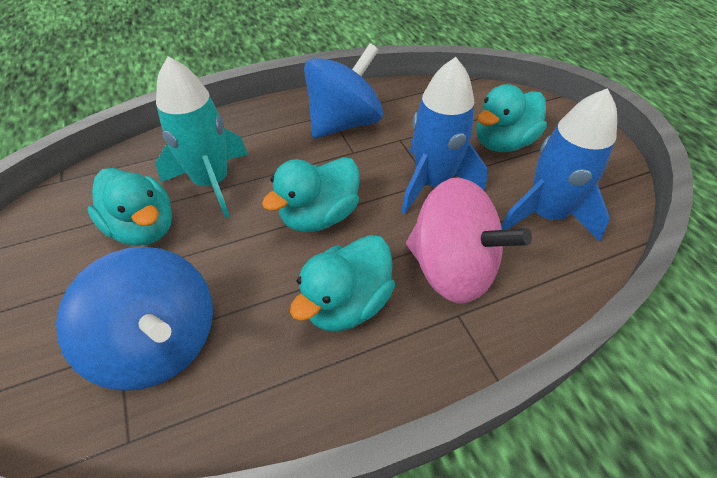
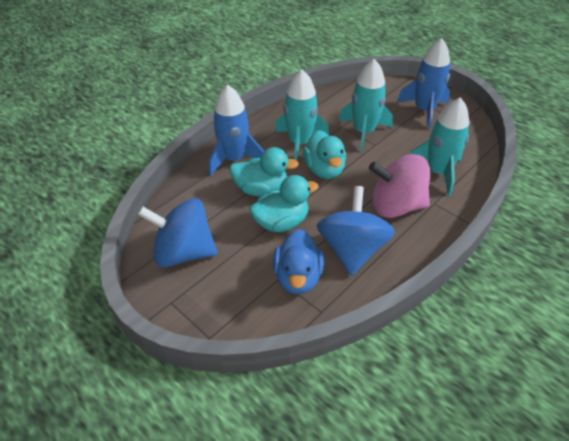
blue duck: 0 -> 1
turquoise duck: 4 -> 3
turquoise rocket: 1 -> 3

